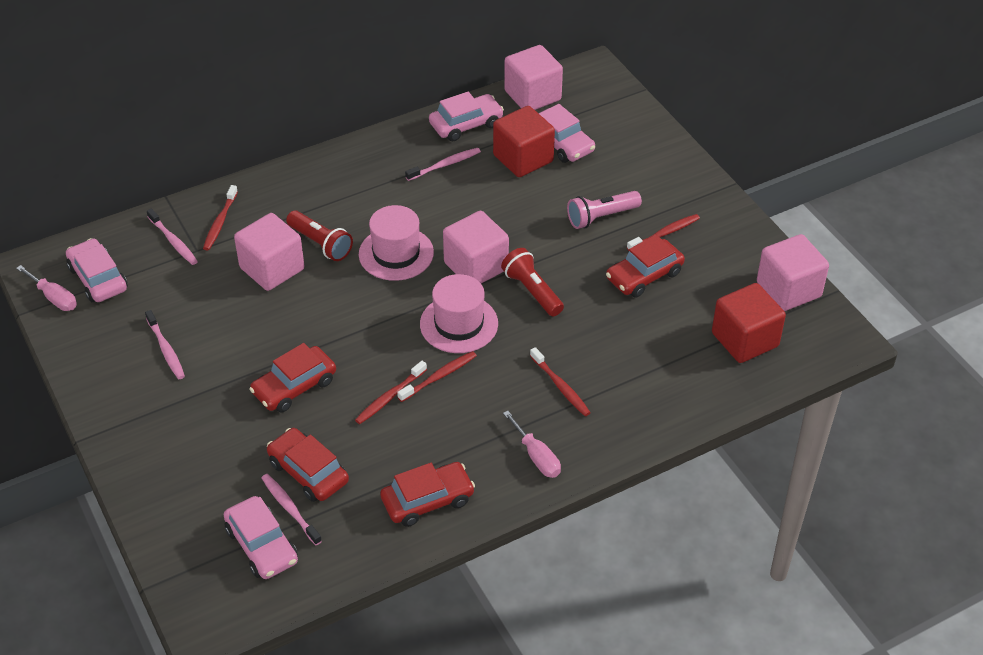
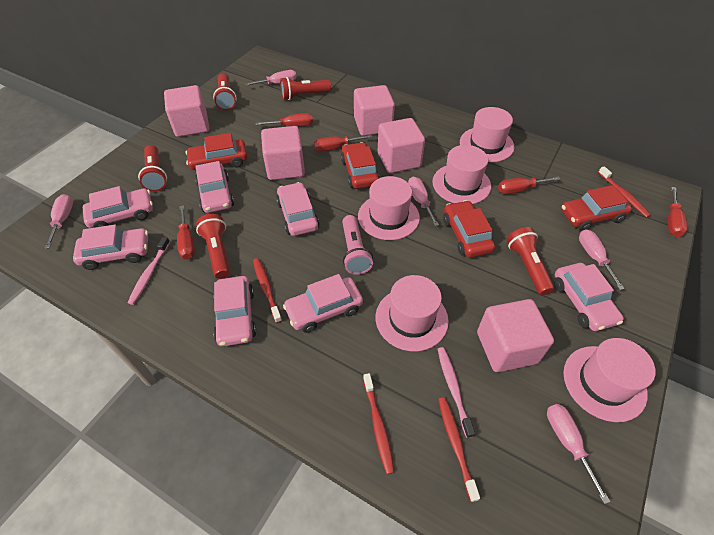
pink car: 4 -> 7
pink cube: 4 -> 5
pink hat: 2 -> 5
pink screwdriver: 2 -> 5
pink toothbrush: 4 -> 2
red cube: 2 -> 0
red flashlight: 2 -> 5
red screwdriver: 0 -> 5
red toothbrush: 5 -> 4

